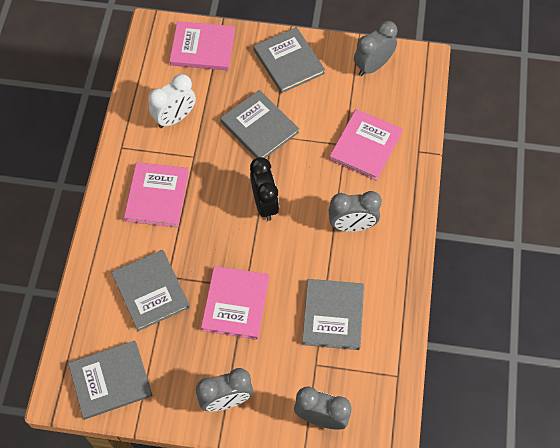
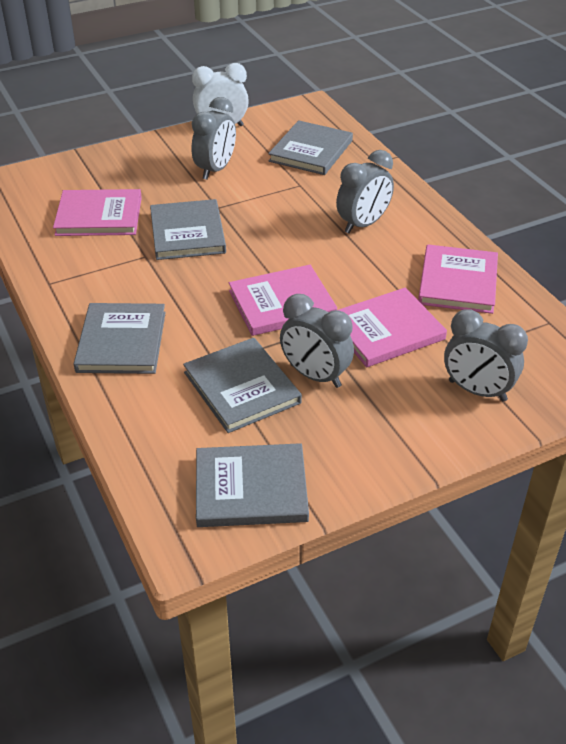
black clock: 1 -> 0

